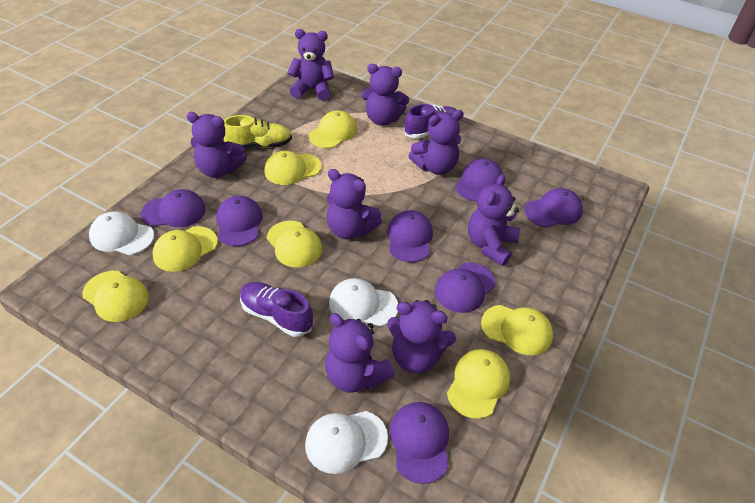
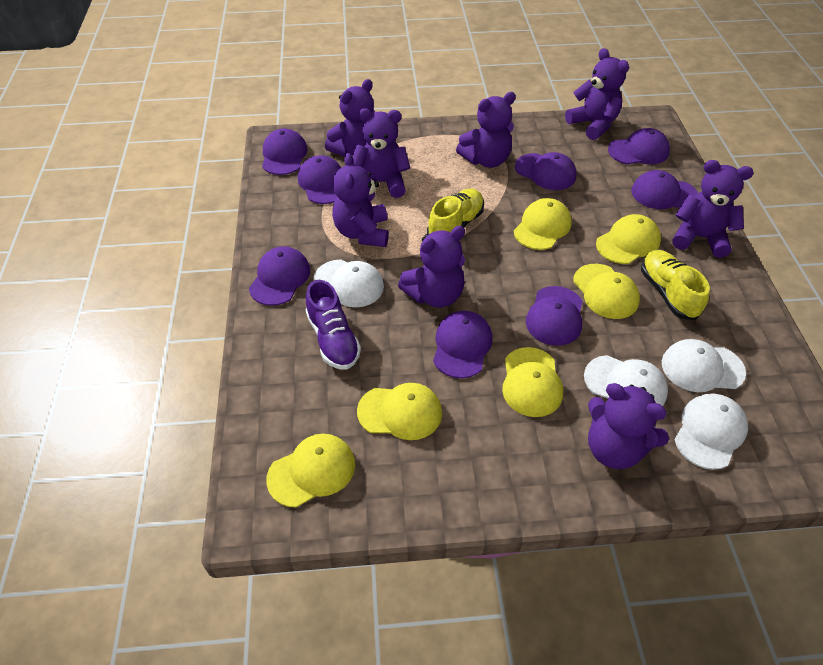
purple cap: 7 -> 8
purple shoe: 2 -> 1
white cap: 3 -> 4
yellow cap: 7 -> 6
yellow shoe: 1 -> 2

